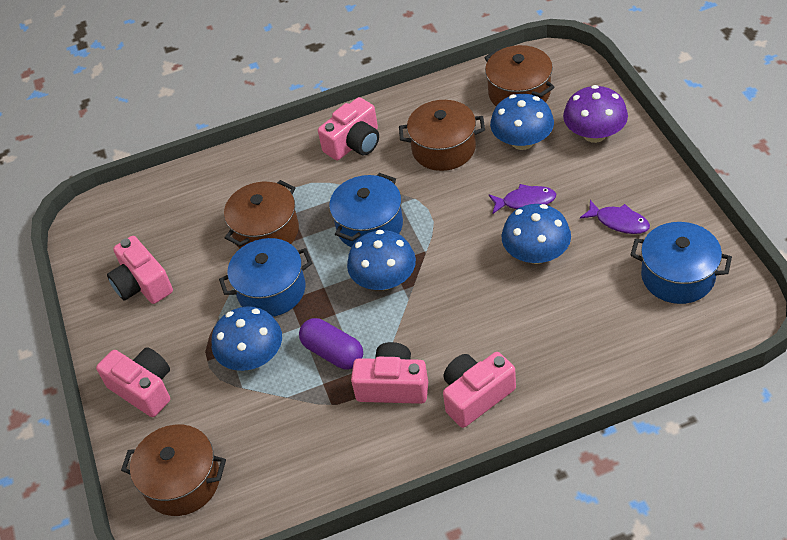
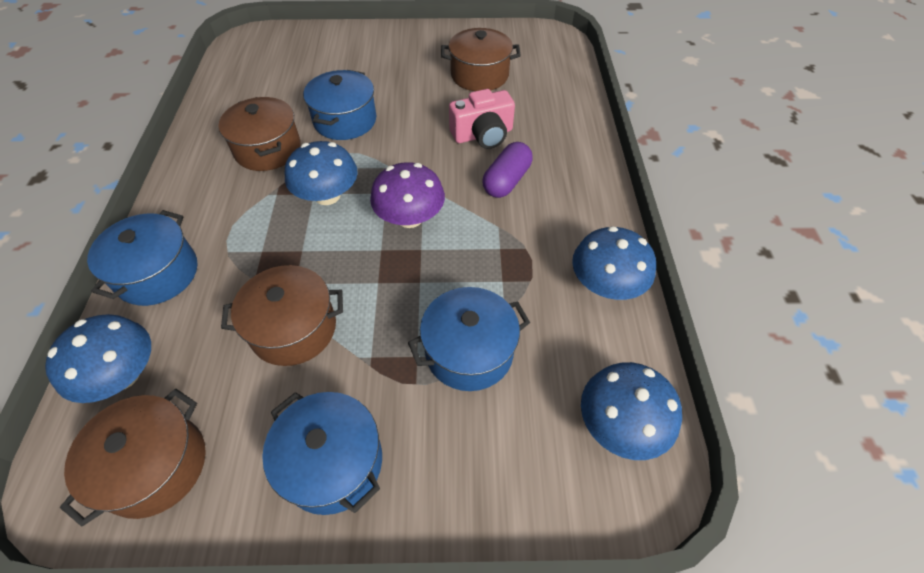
blue pot: 3 -> 4
pink camera: 5 -> 1
purple fish: 2 -> 0

